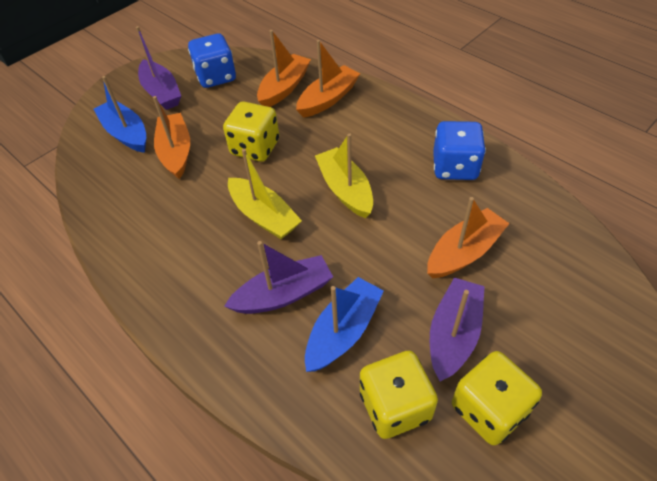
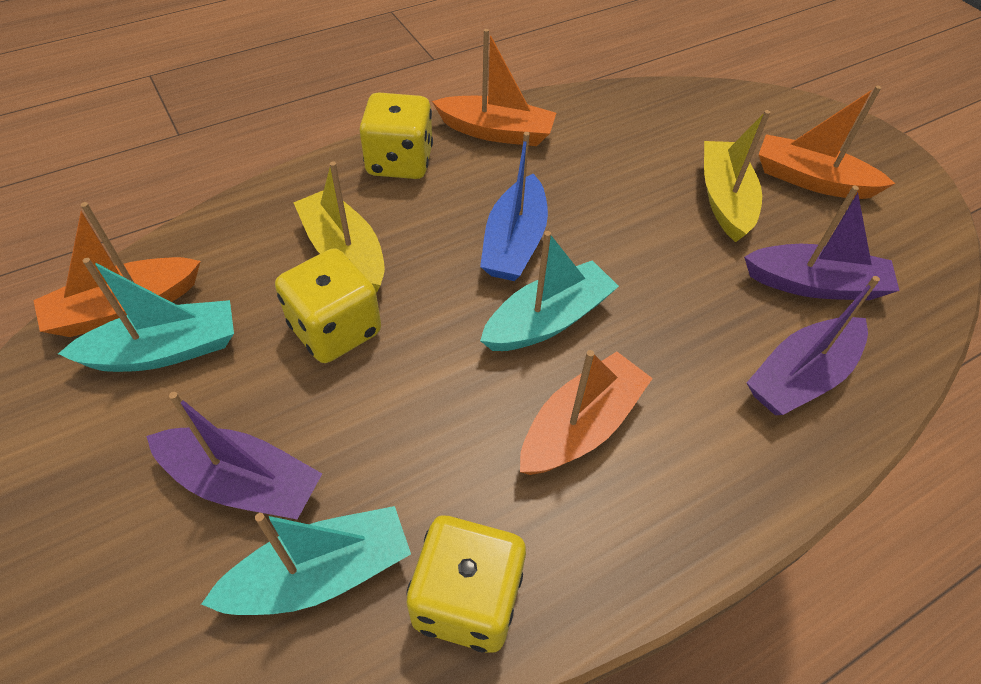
blue boat: 2 -> 1
blue dice: 2 -> 0
turquoise boat: 0 -> 3

